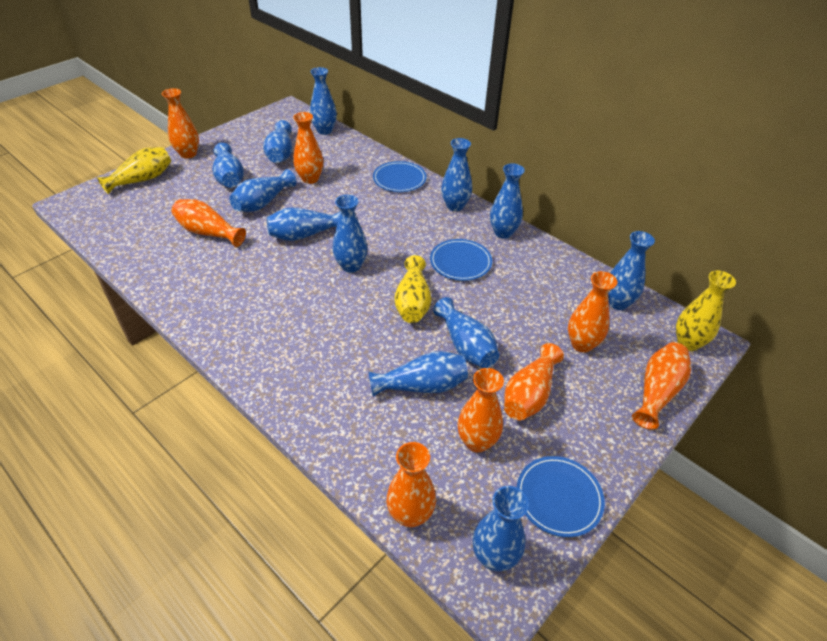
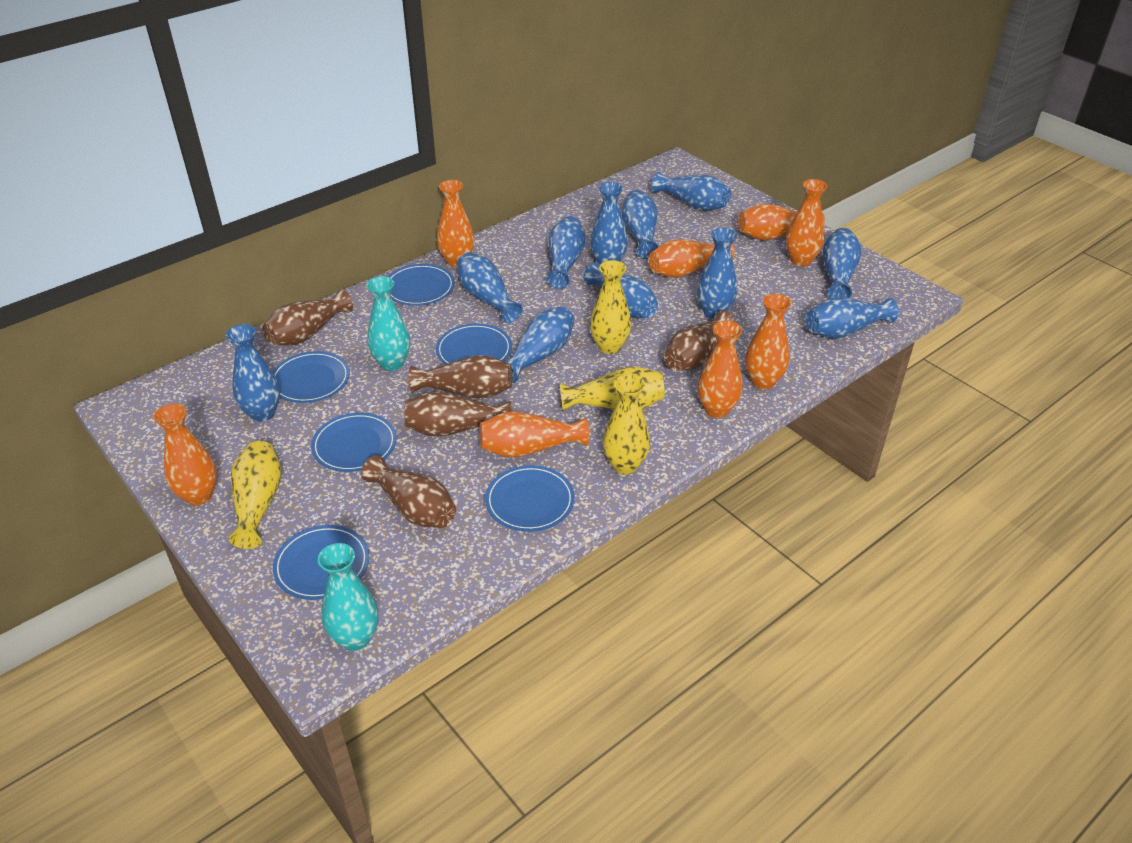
blue plate: 3 -> 6
blue vase: 12 -> 11
brown vase: 0 -> 5
turquoise vase: 0 -> 2
yellow vase: 3 -> 4

